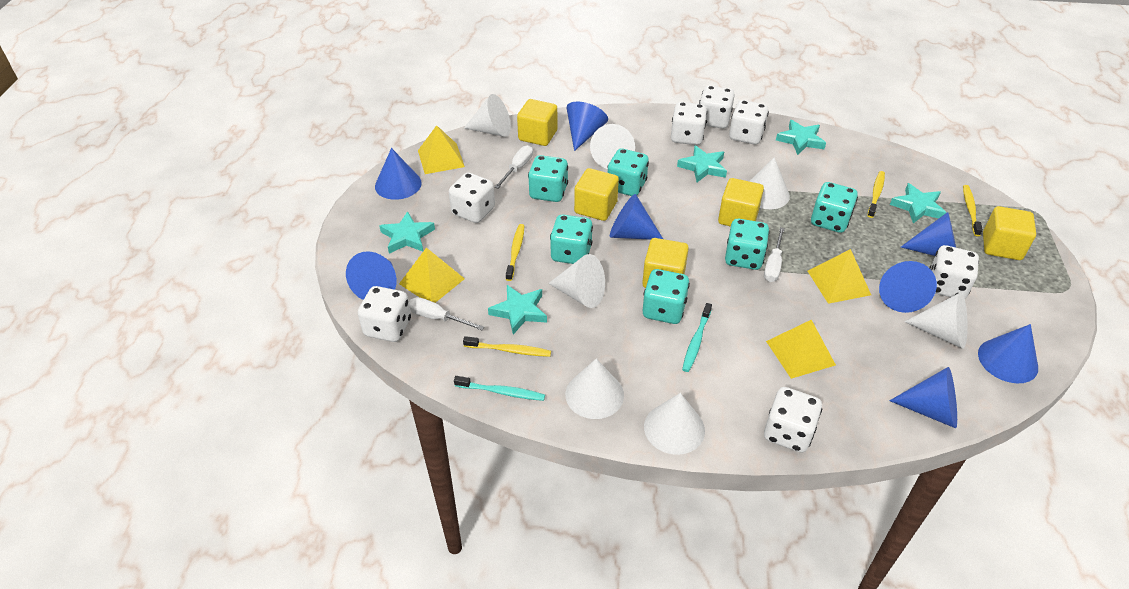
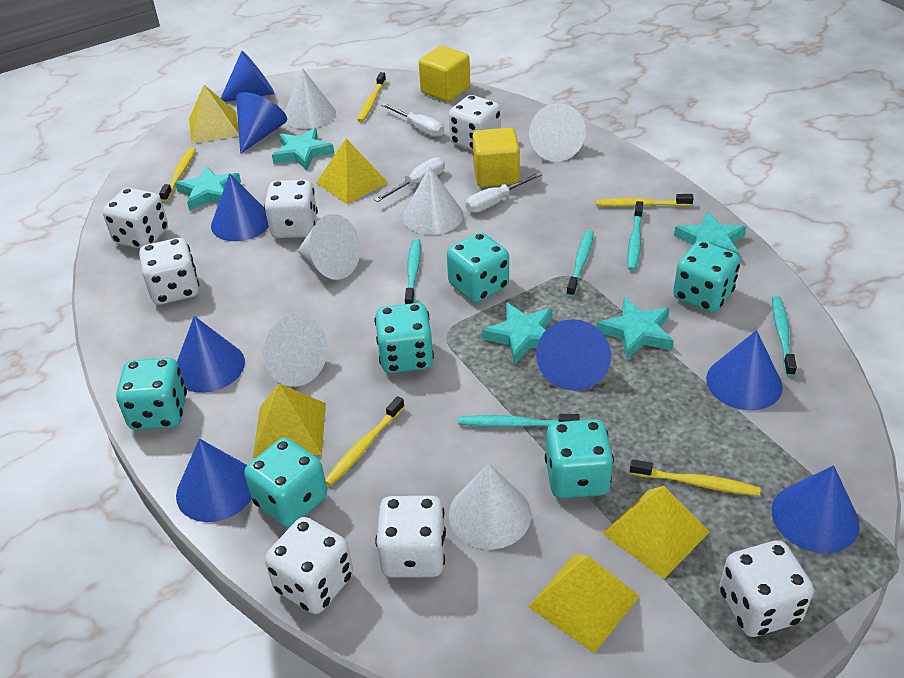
turquoise toothbrush: 2 -> 5
white cone: 7 -> 6
yellow cube: 5 -> 2
yellow pyramid: 4 -> 5
yellow toothbrush: 4 -> 5

